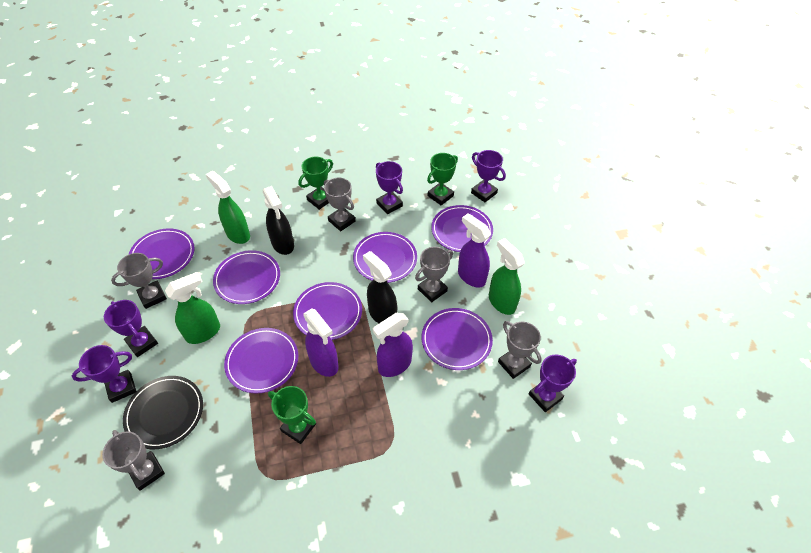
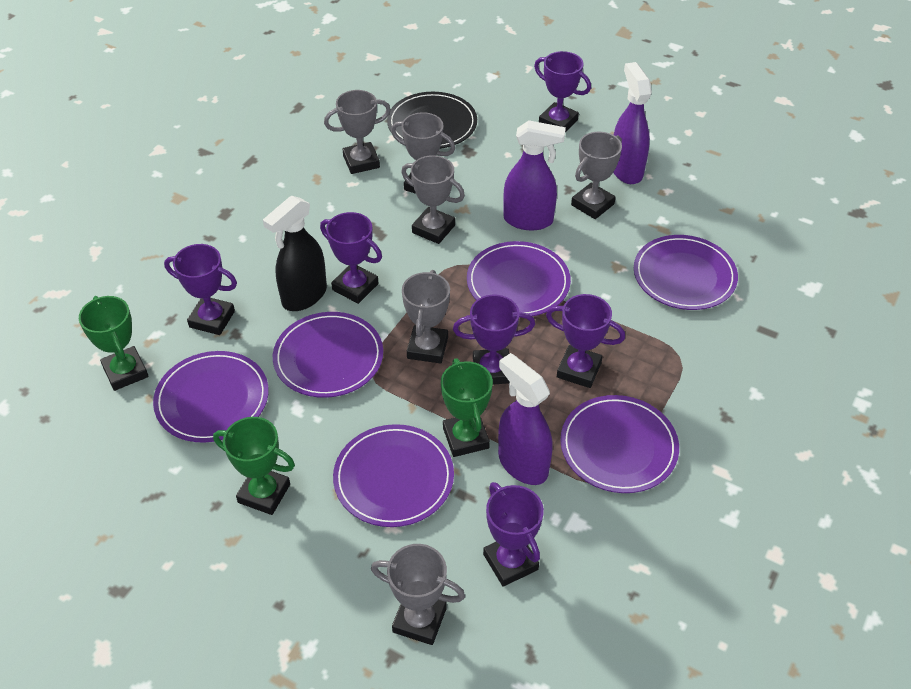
black spray bottle: 2 -> 1
green spray bottle: 3 -> 0
grey trophy: 5 -> 6
purple plate: 7 -> 6
purple trophy: 5 -> 6

